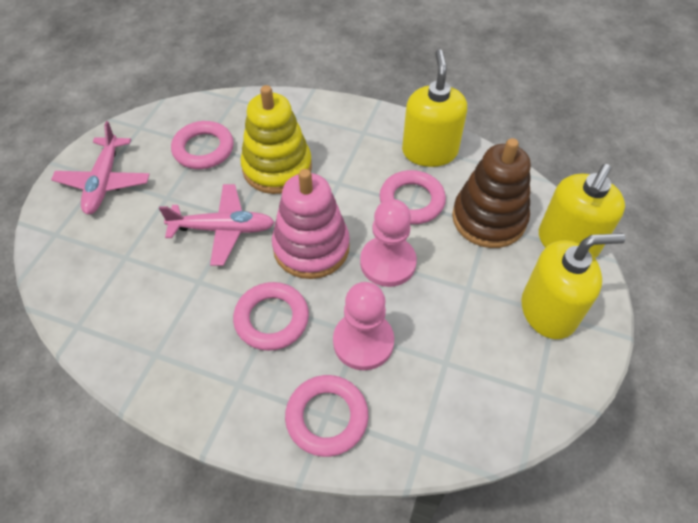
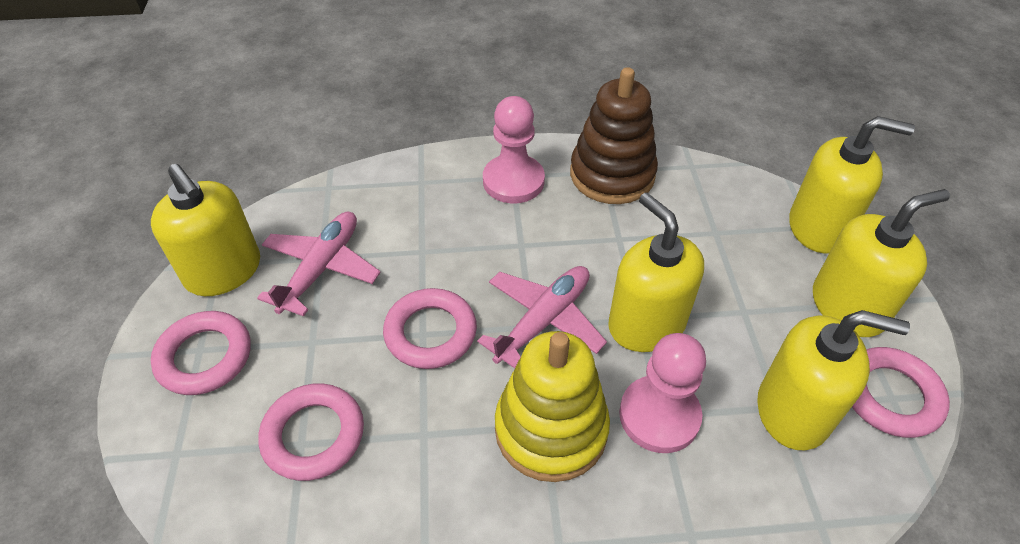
pink stacking toy: 1 -> 0
yellow soap dispenser: 3 -> 5

